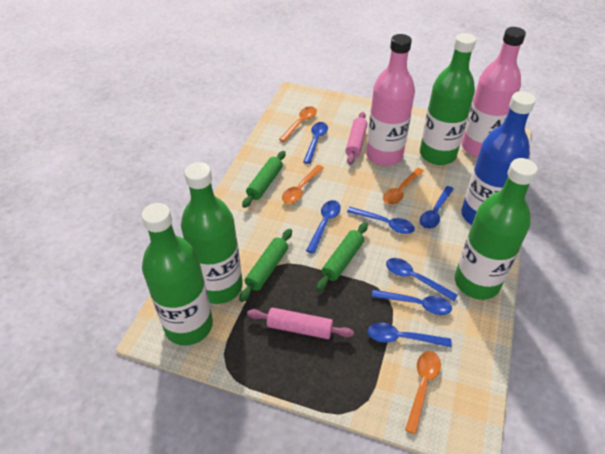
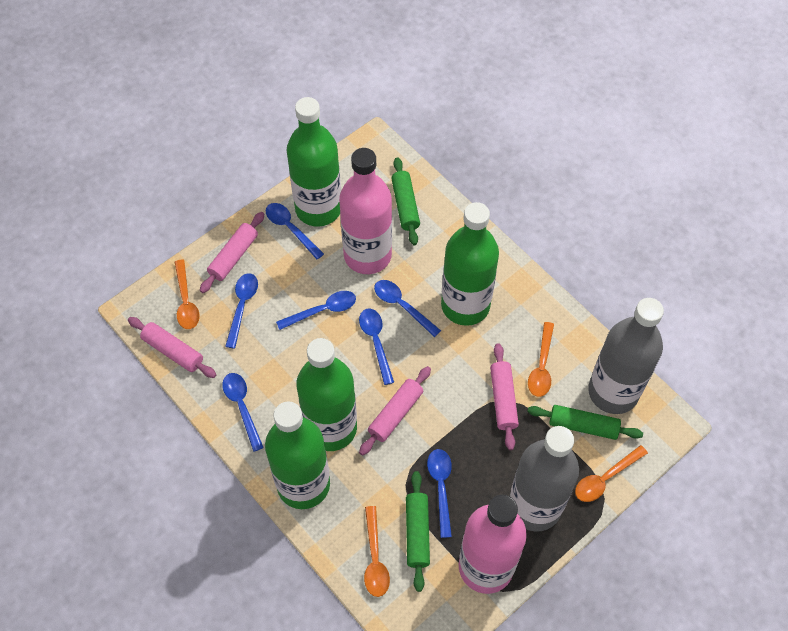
blue bottle: 1 -> 0
grey bottle: 0 -> 2
pink rolling pin: 2 -> 4

